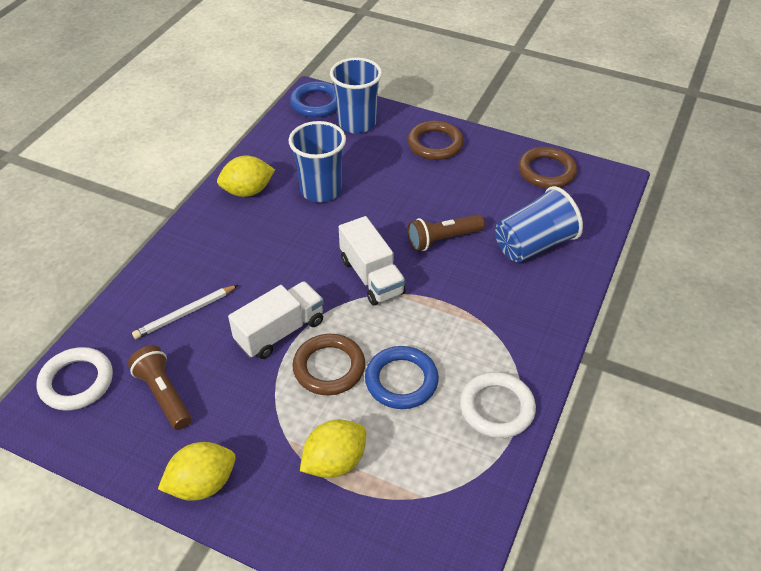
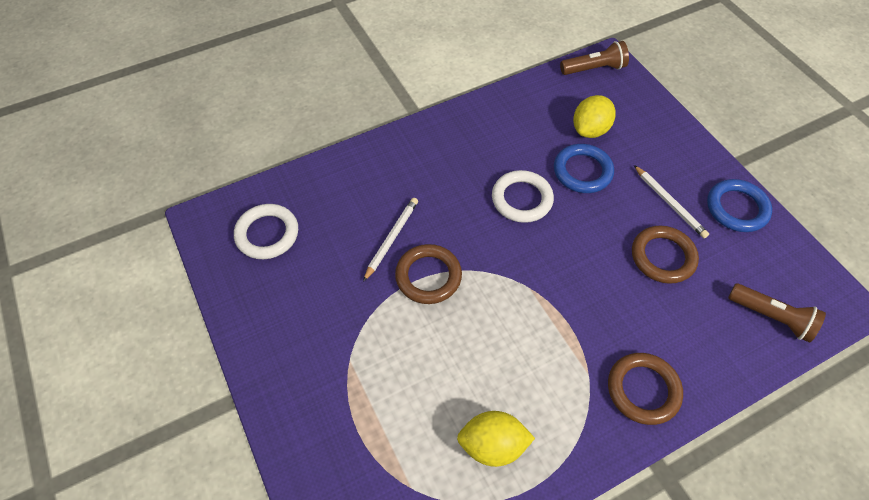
blue cup: 3 -> 0
white pencil: 1 -> 2
white truck: 2 -> 0
yellow lemon: 3 -> 2

